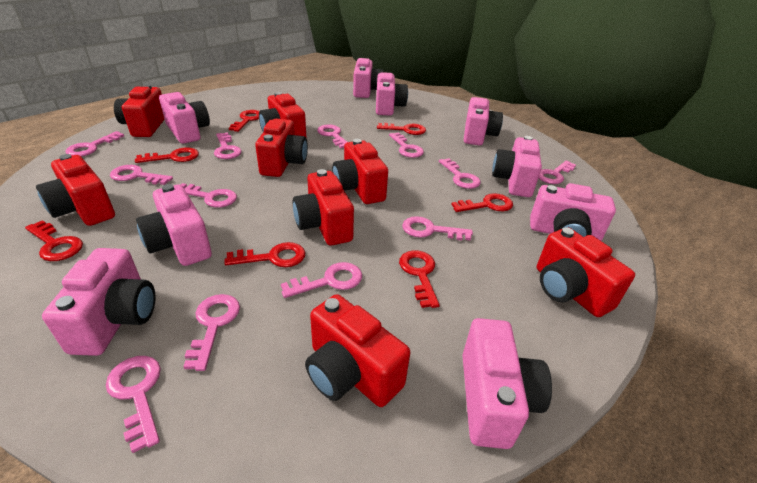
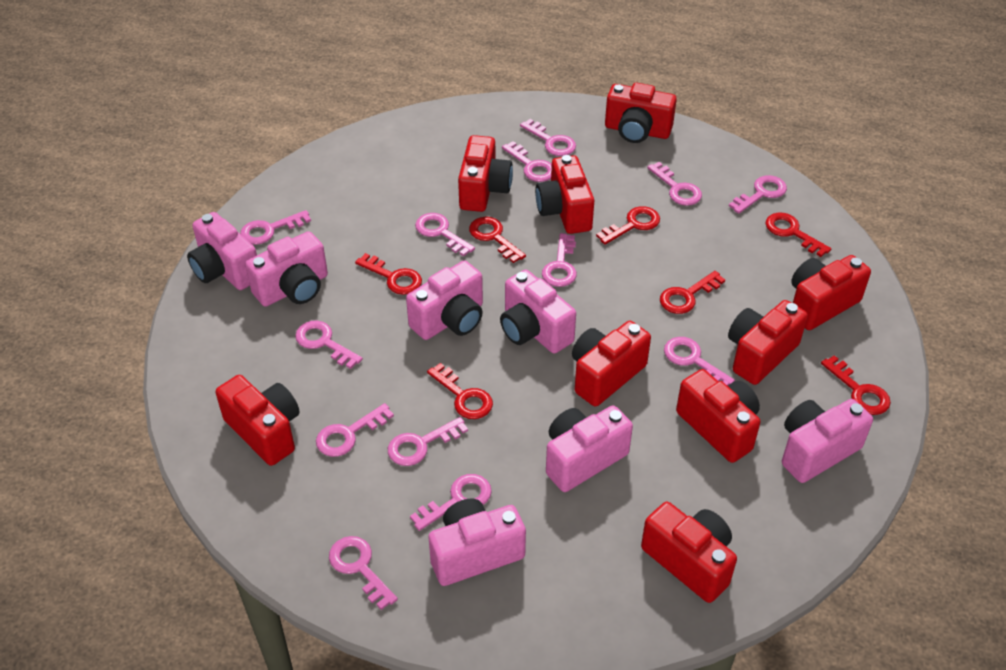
pink camera: 9 -> 7
pink key: 12 -> 13
red camera: 8 -> 9

